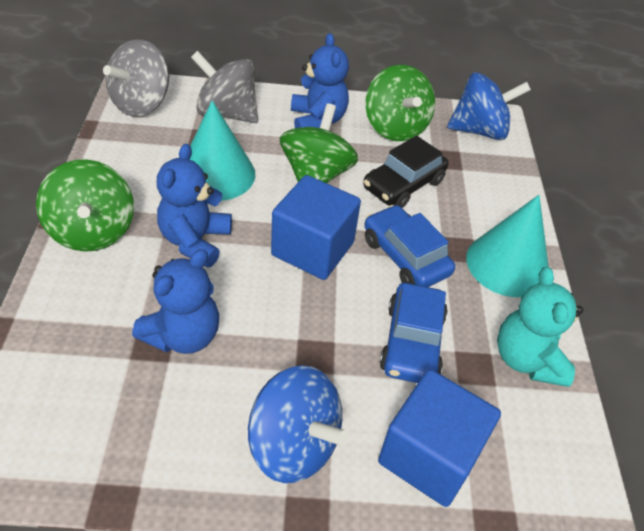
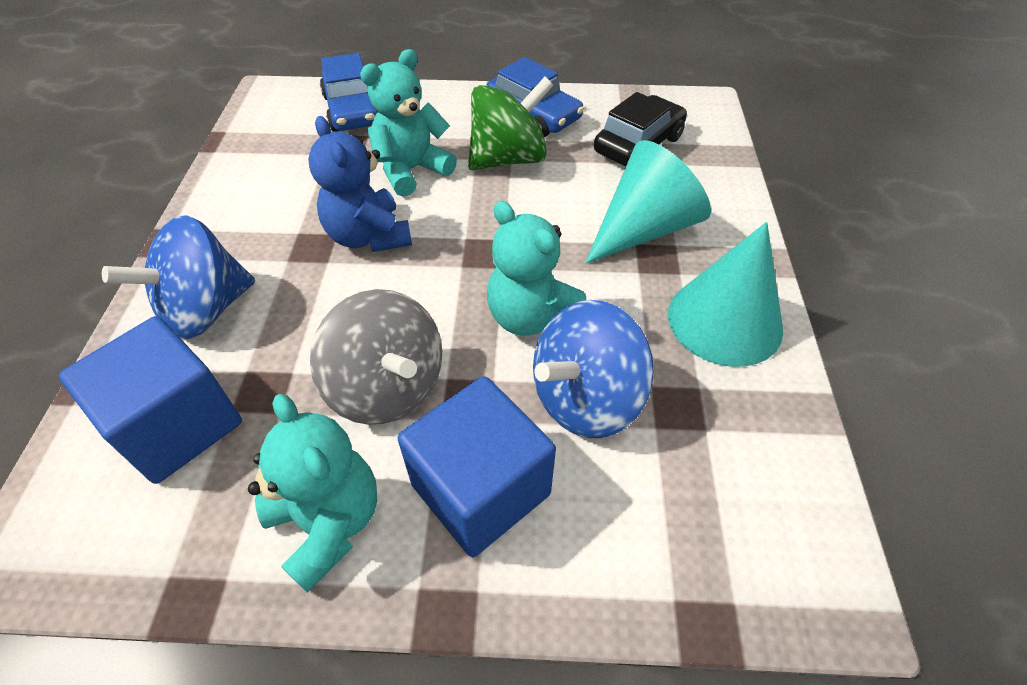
blue teddy bear: 3 -> 1
green spinning top: 3 -> 1
grey spinning top: 2 -> 1
turquoise teddy bear: 1 -> 3

